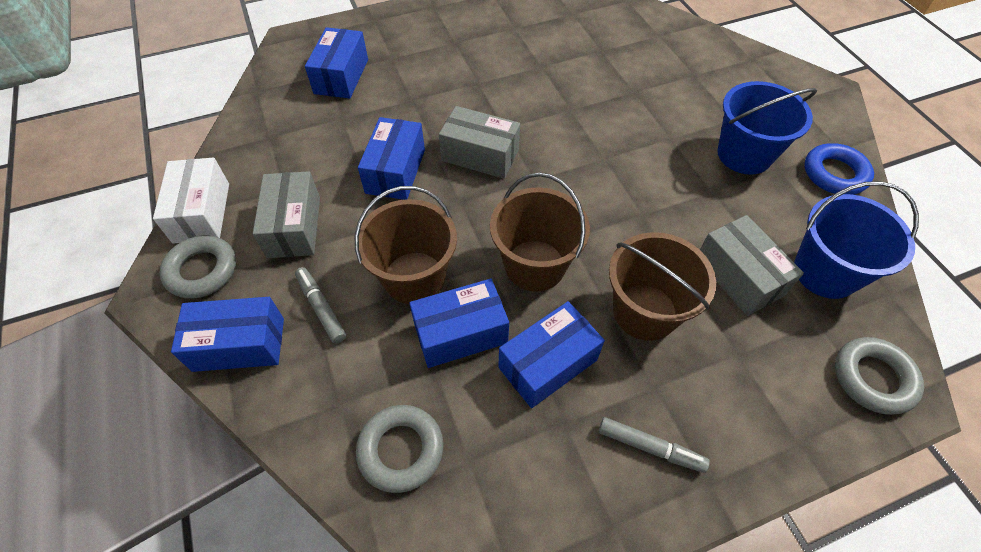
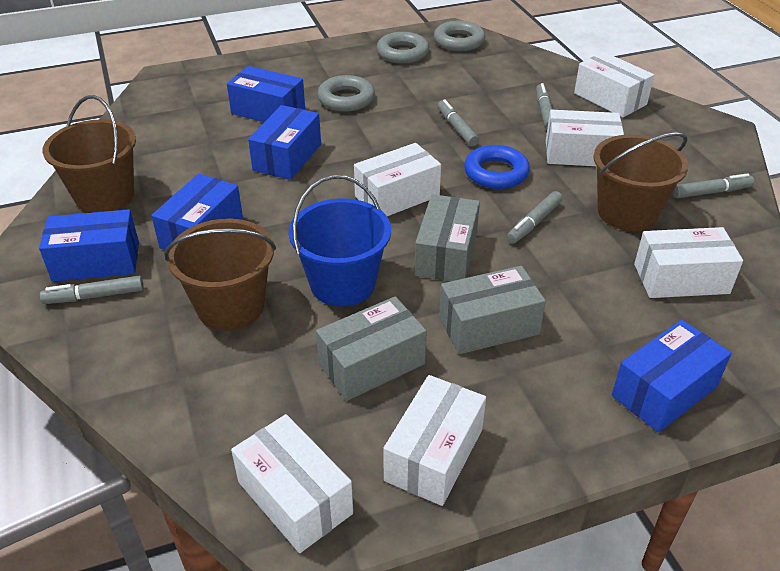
blue bucket: 2 -> 1
grey marker: 2 -> 5
white box: 1 -> 6

